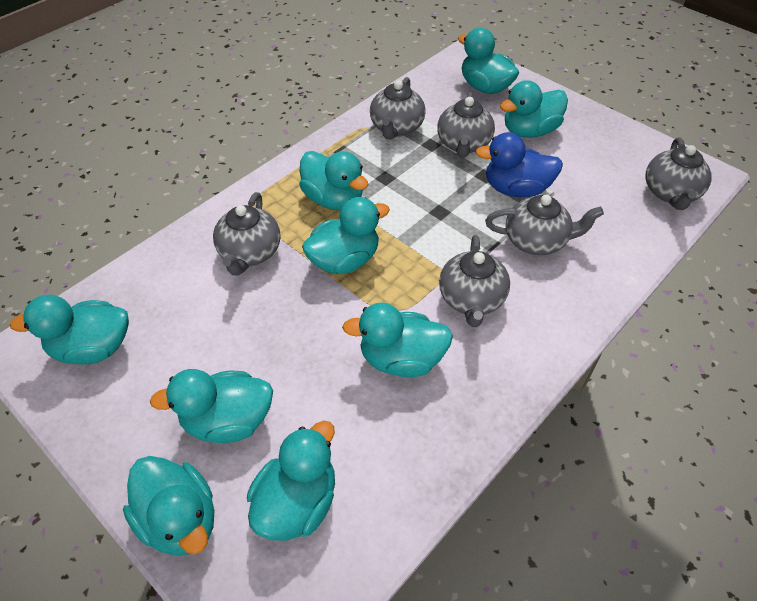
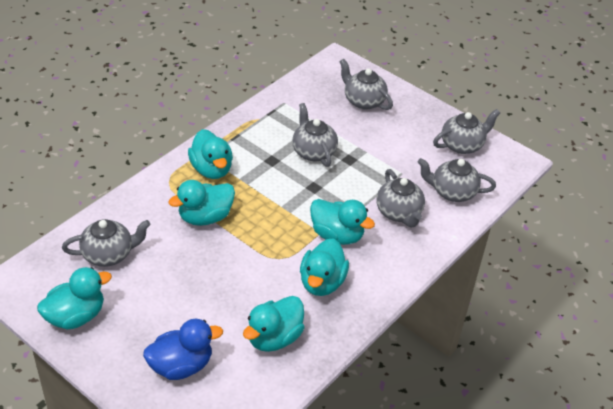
turquoise duck: 9 -> 6

